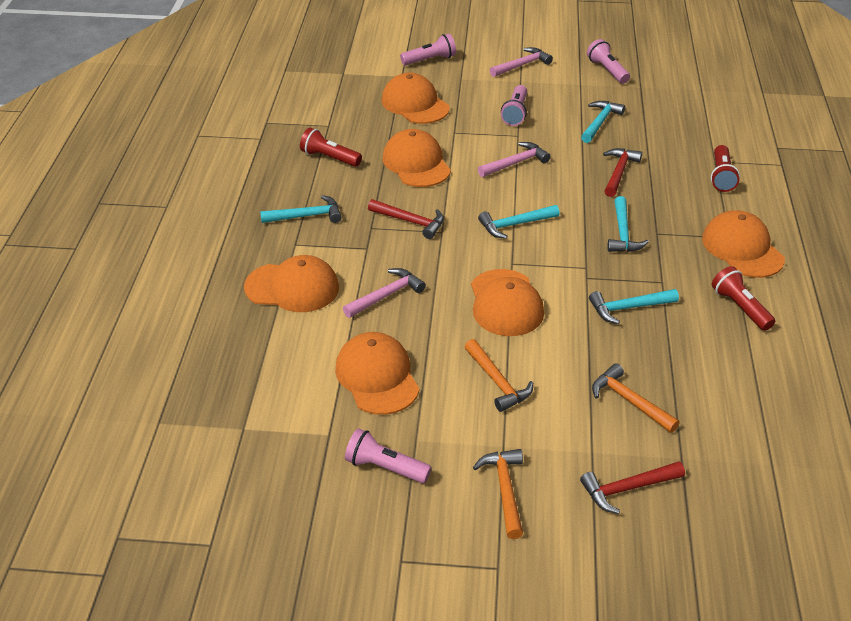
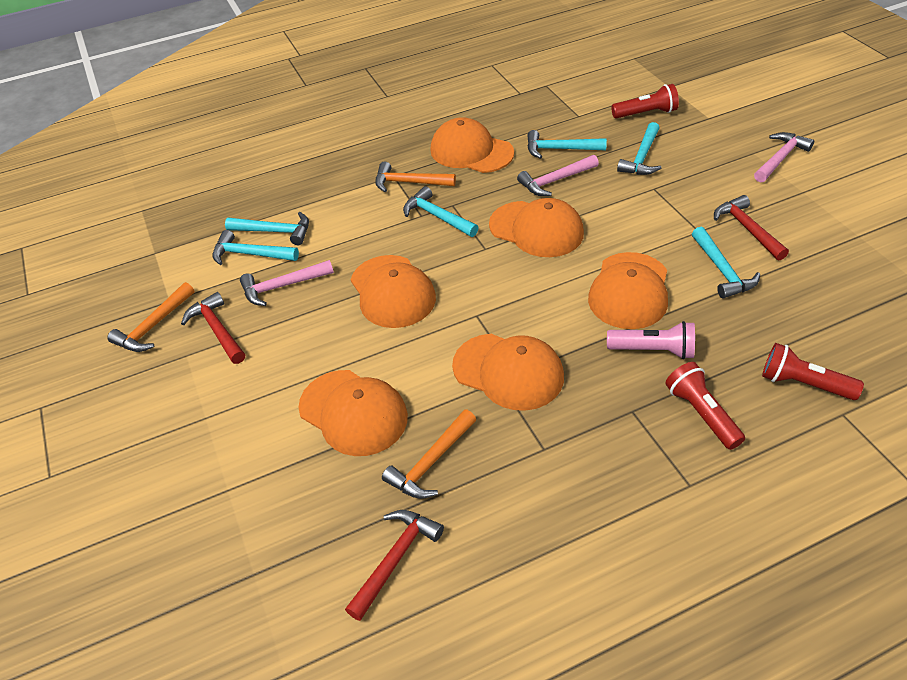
pink flashlight: 4 -> 1
turquoise hammer: 5 -> 6

